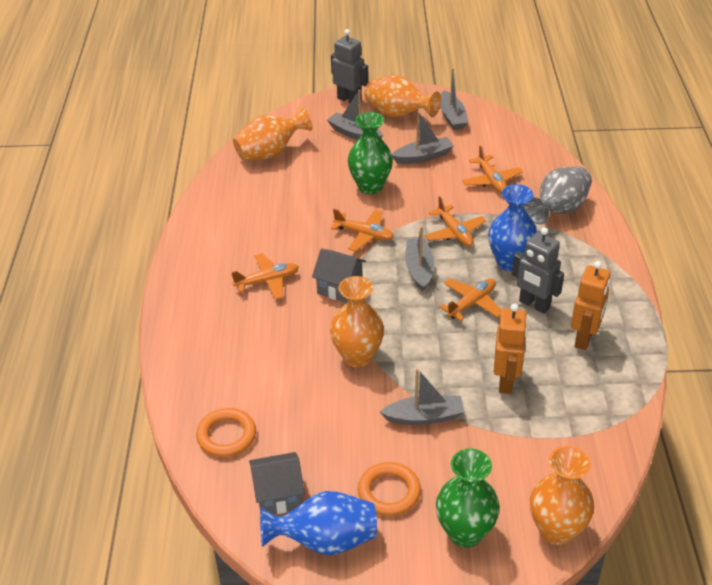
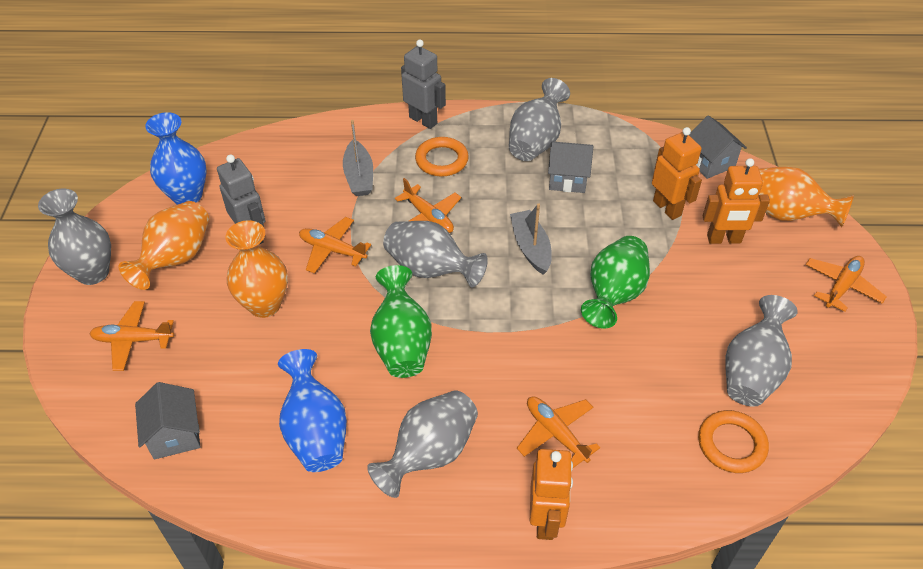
grey boat: 5 -> 2
grey house: 2 -> 3
grey vase: 1 -> 5
orange robot: 2 -> 3
orange vase: 4 -> 3

